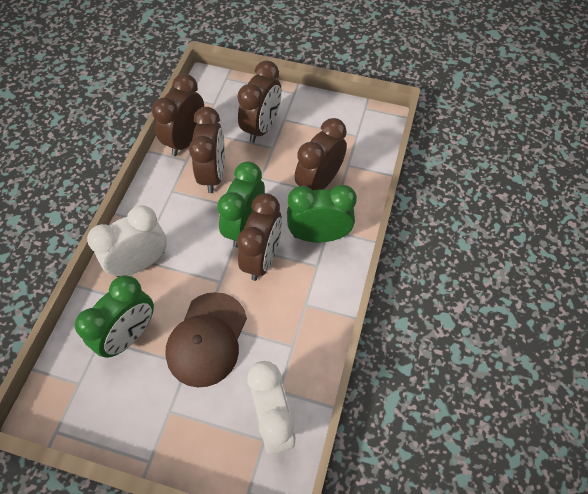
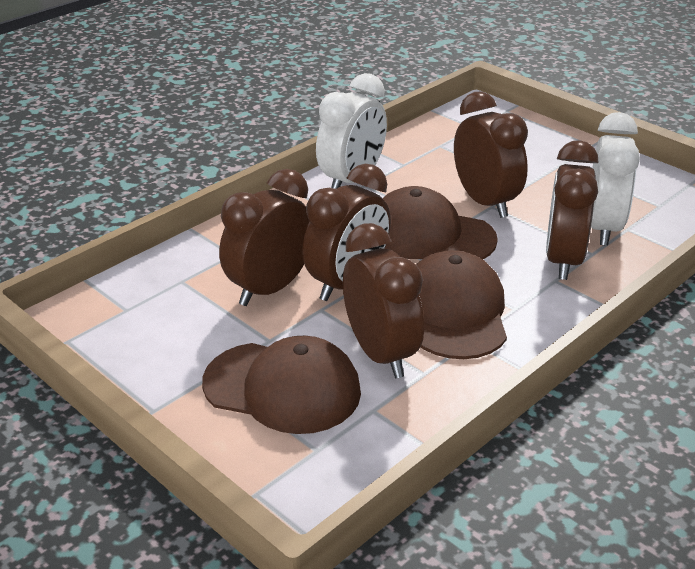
brown cap: 1 -> 3
green clock: 3 -> 0

